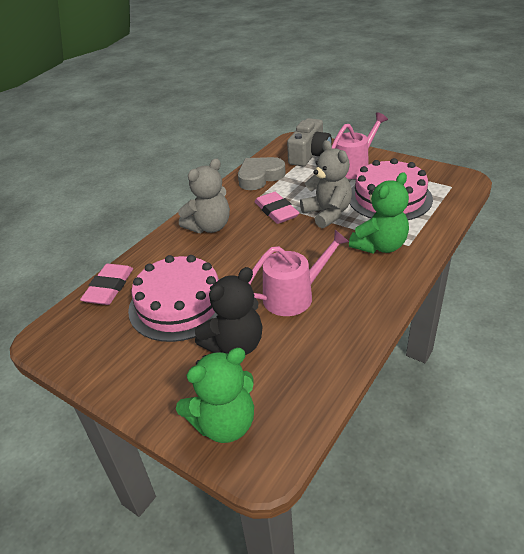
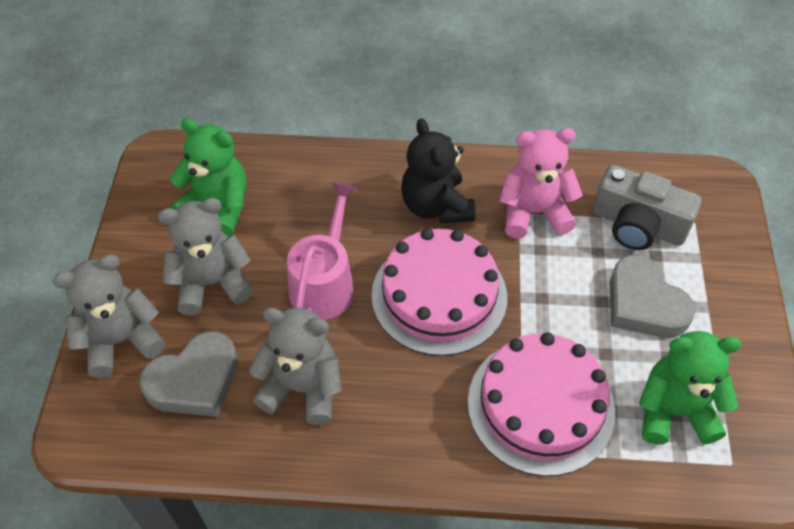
grey heart: 1 -> 2
grey teddy bear: 2 -> 3
pink eraser: 2 -> 0
pink teddy bear: 0 -> 1
pink watering can: 2 -> 1

